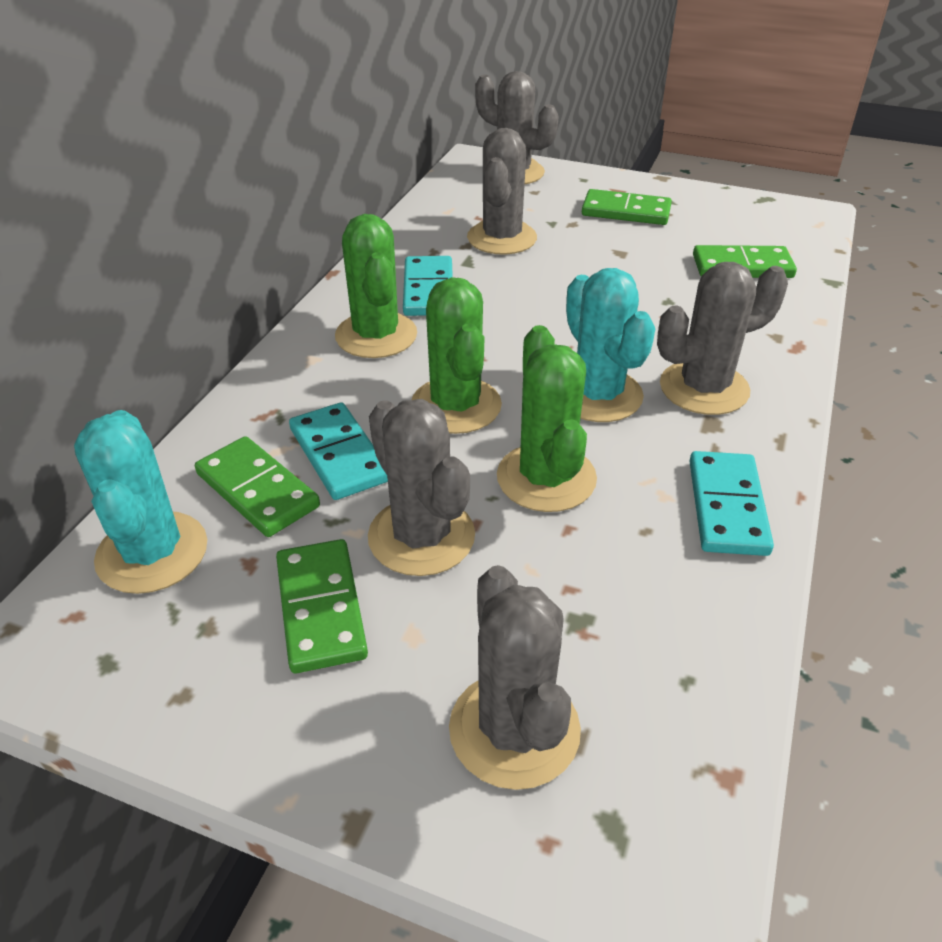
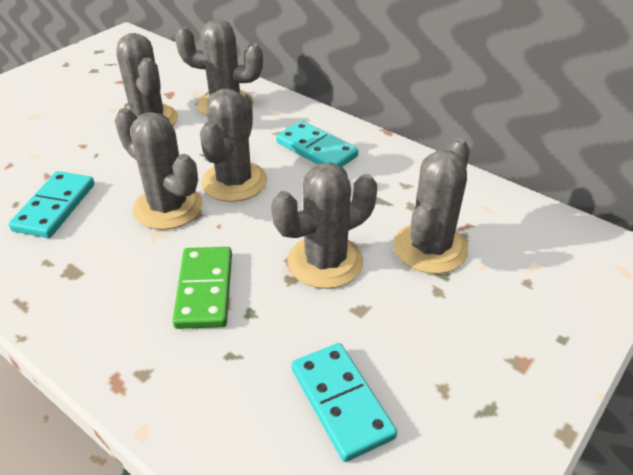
green cactus: 3 -> 0
green domino: 4 -> 1
grey cactus: 5 -> 6
turquoise cactus: 2 -> 0

